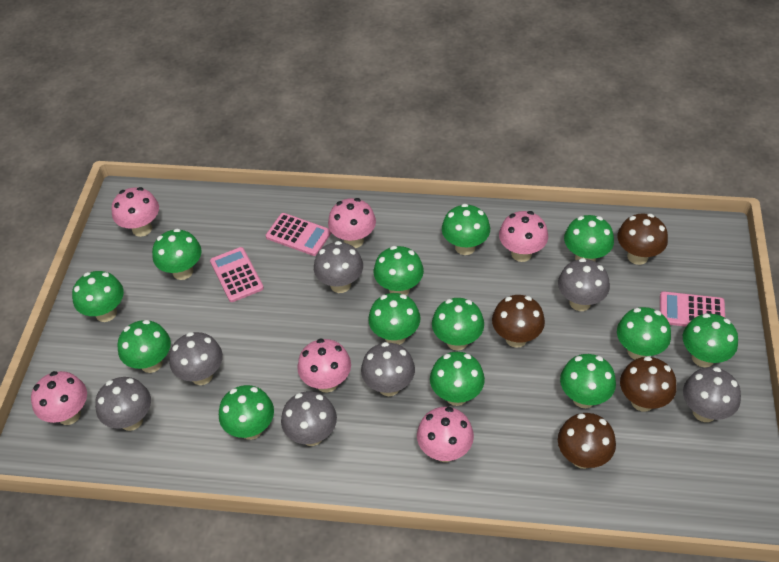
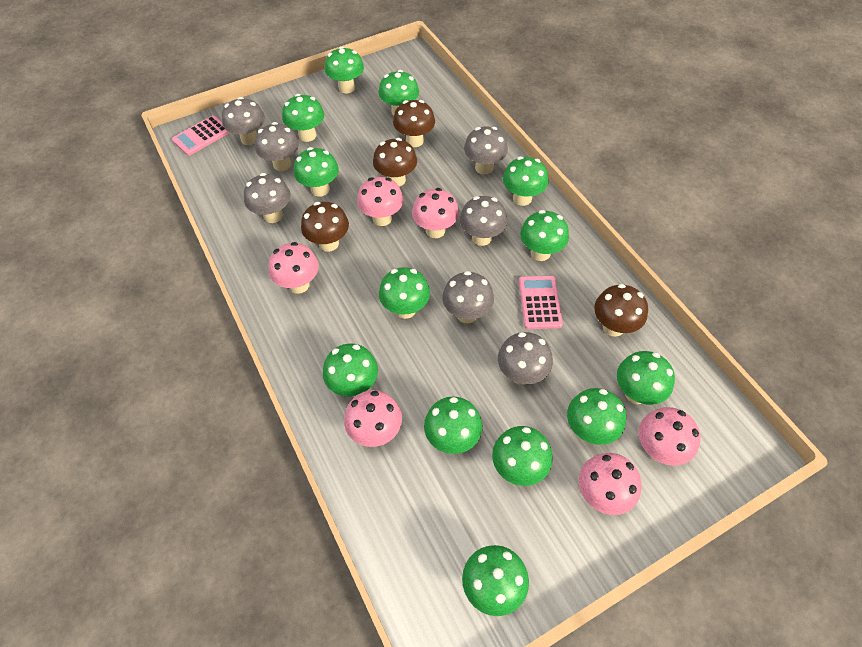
pink calculator: 3 -> 2

